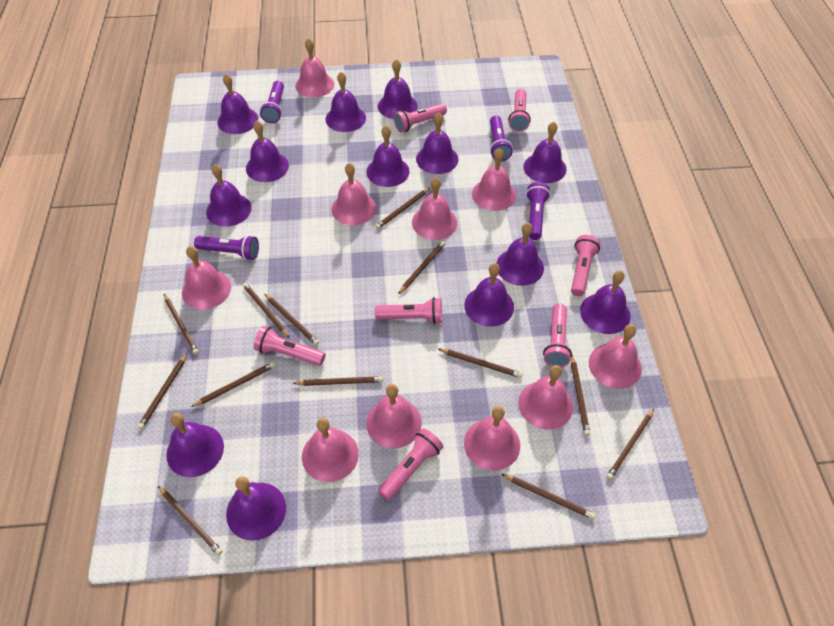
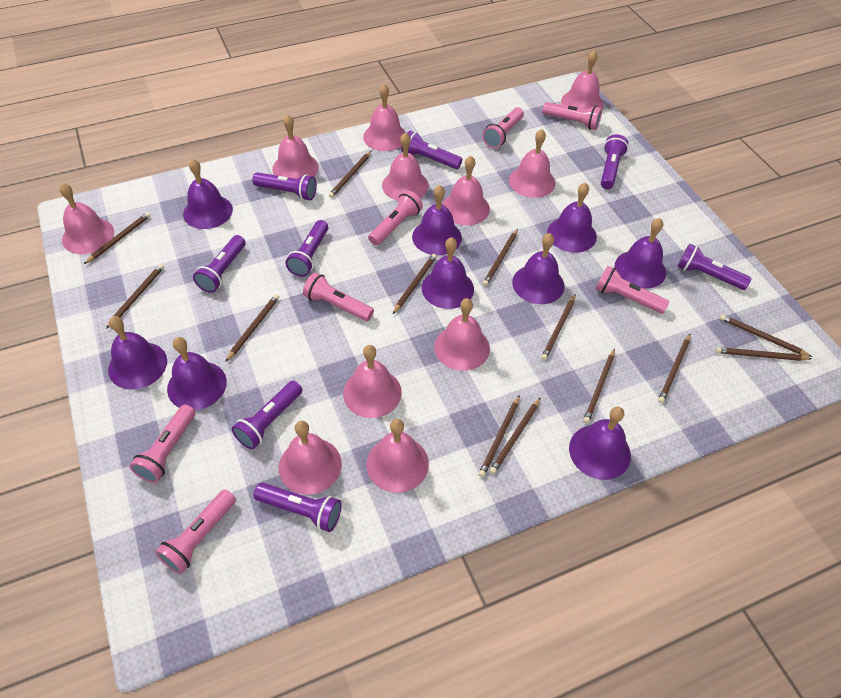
pink bell: 10 -> 11
purple bell: 13 -> 9
purple flashlight: 4 -> 8

